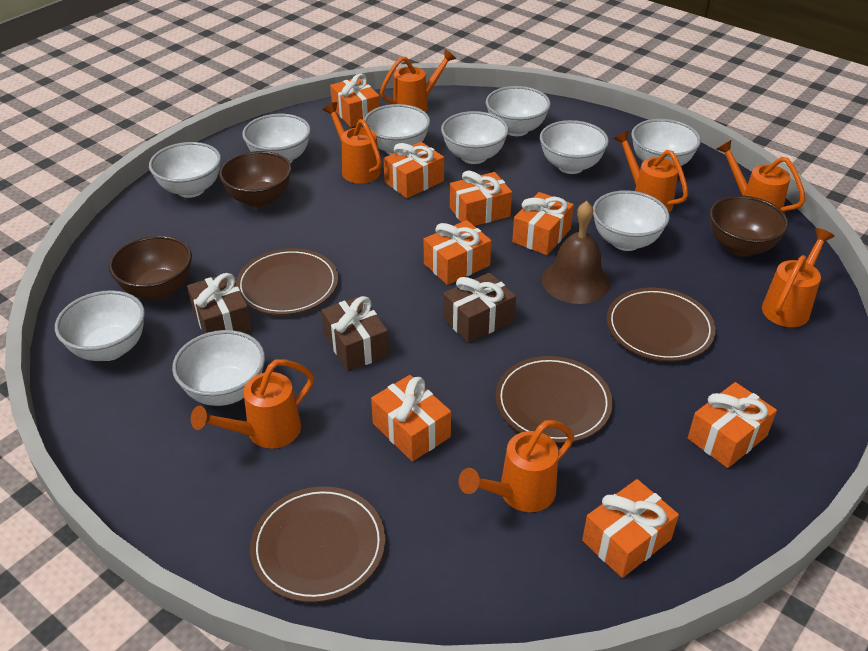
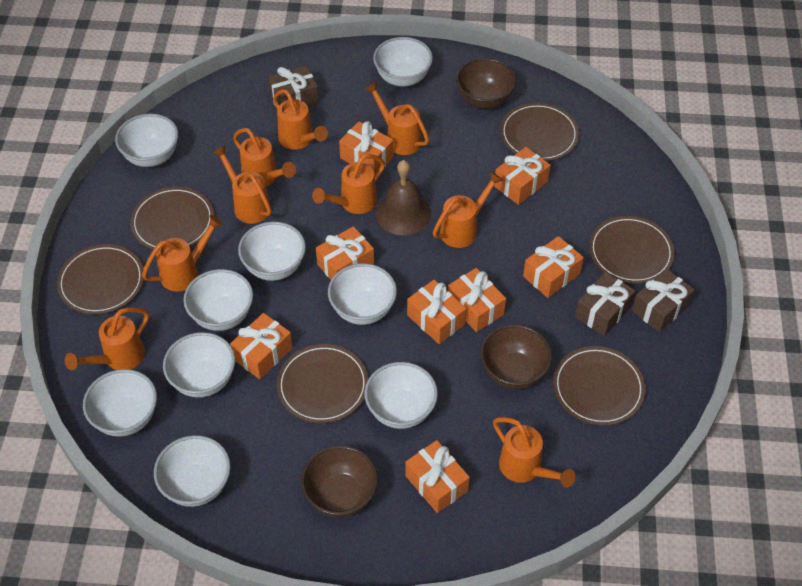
brown plate: 4 -> 6
orange watering can: 7 -> 9
white bowl: 10 -> 9

